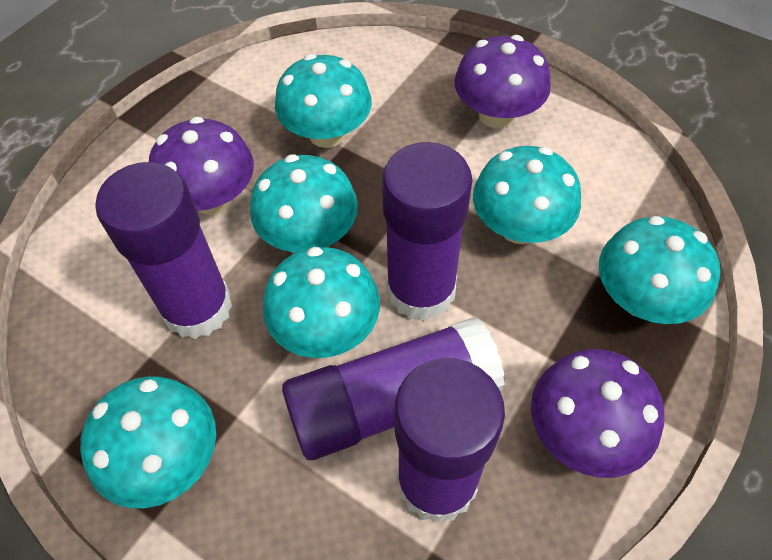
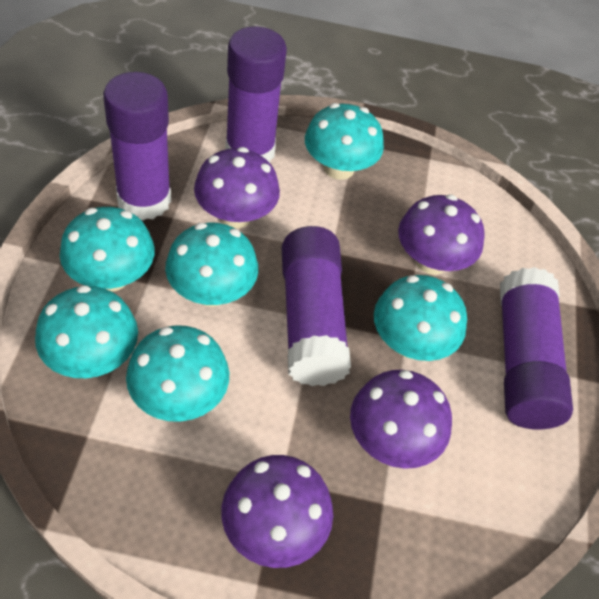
purple mushroom: 3 -> 4

